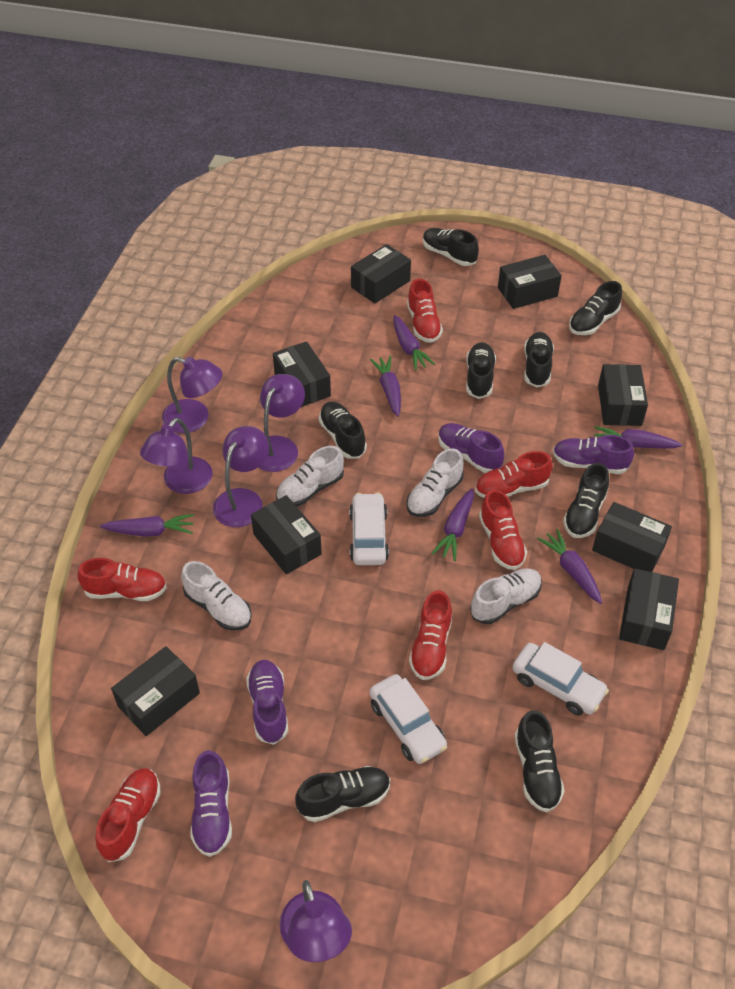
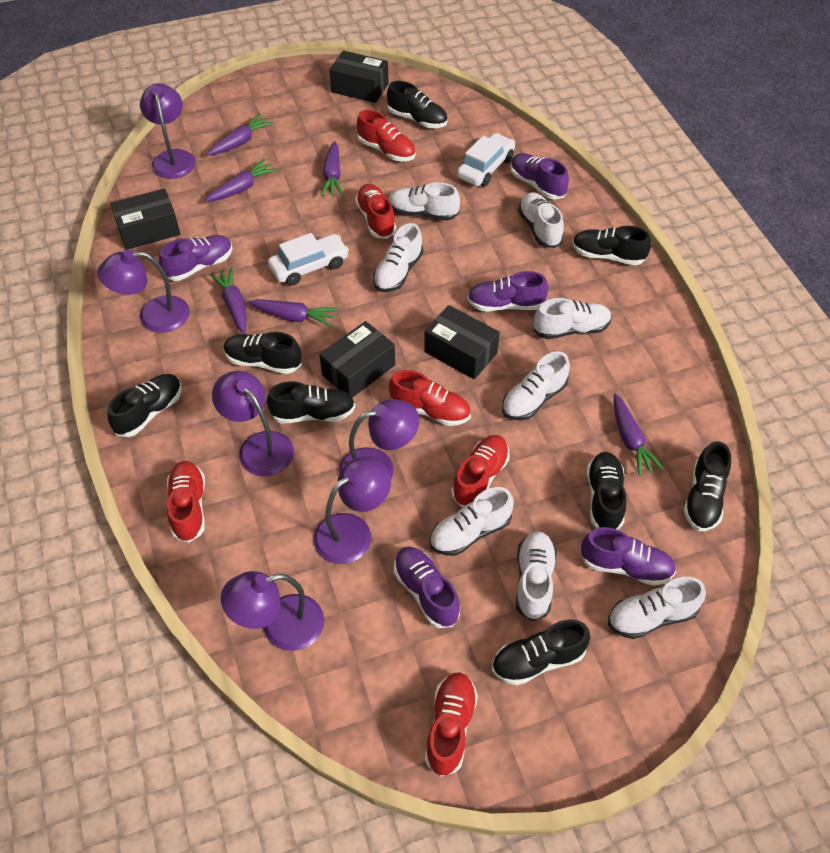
black box: 8 -> 4
purple lamp: 5 -> 6
purple shoe: 4 -> 5
white car: 3 -> 2
white shoe: 4 -> 8

